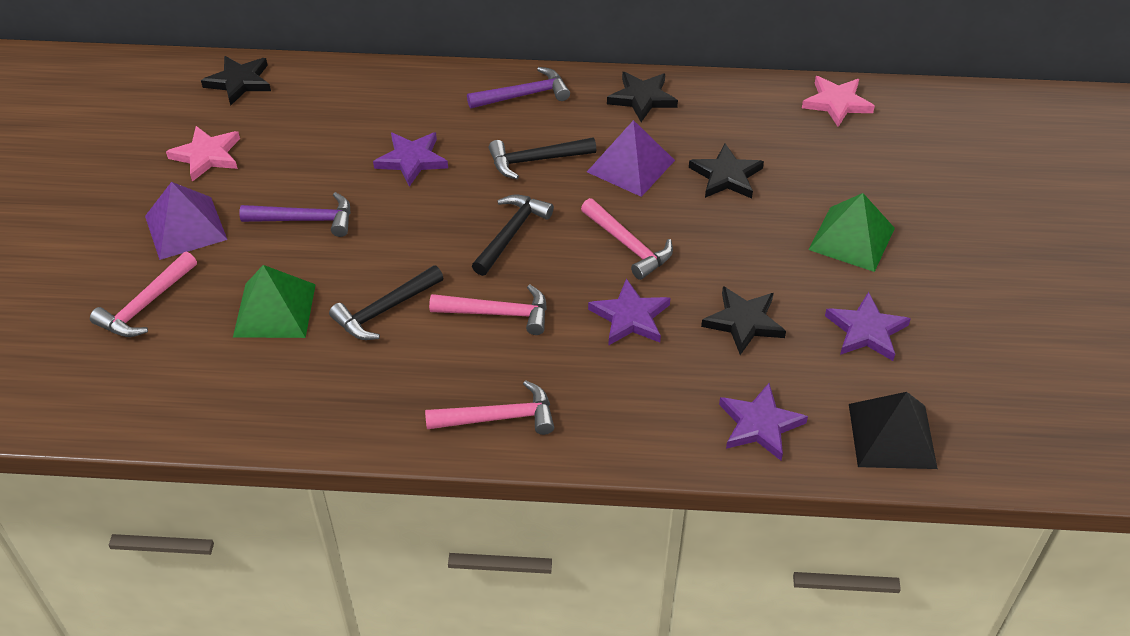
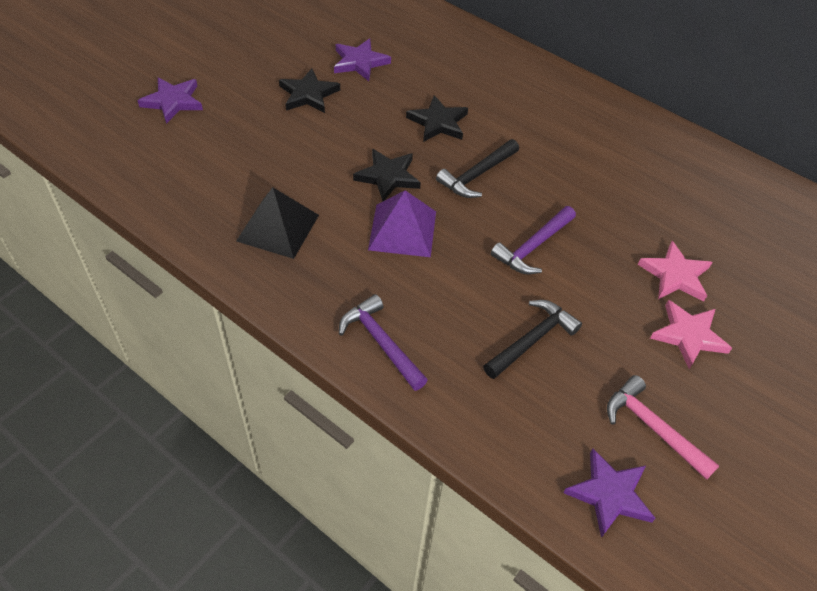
black hammer: 3 -> 2
black star: 4 -> 3
green pyramid: 2 -> 0
pink hammer: 4 -> 1
purple pyramid: 2 -> 1
purple star: 4 -> 3

